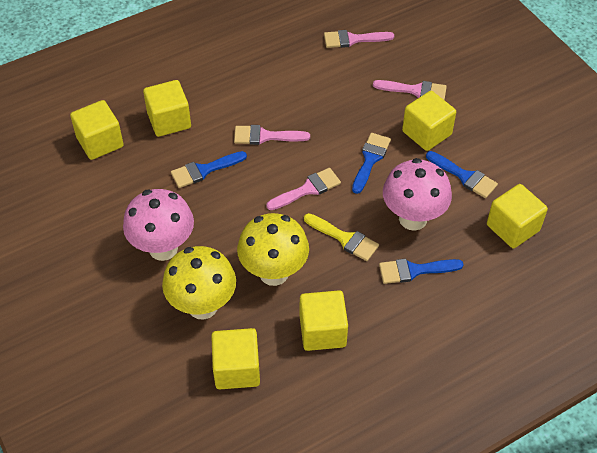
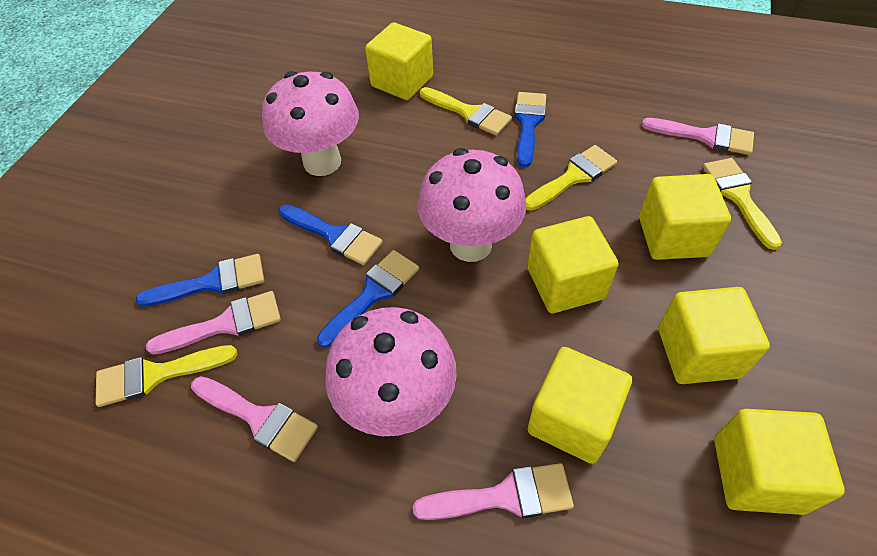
pink mushroom: 2 -> 3
yellow brush: 1 -> 4
yellow mushroom: 2 -> 0

